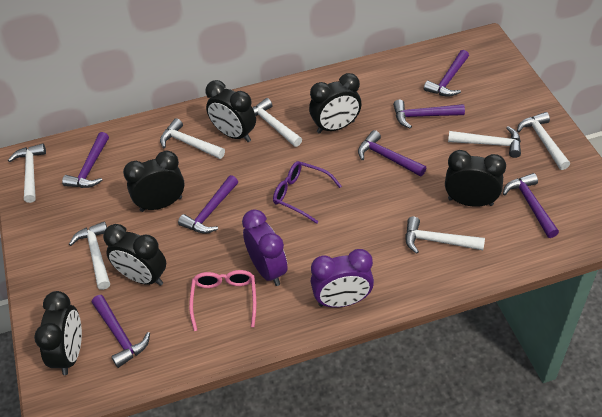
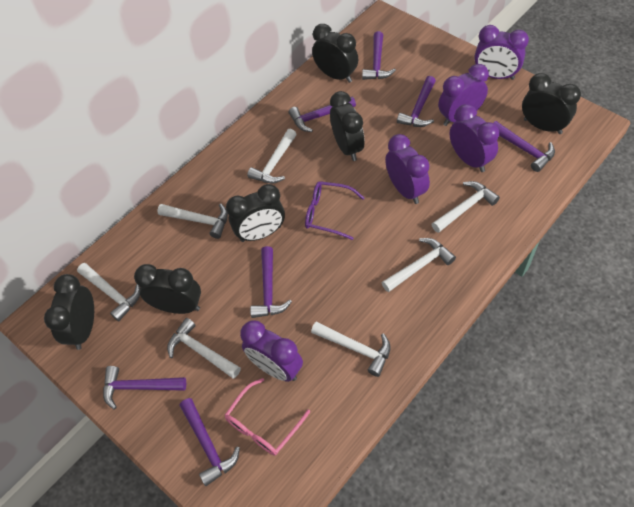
purple clock: 2 -> 5

